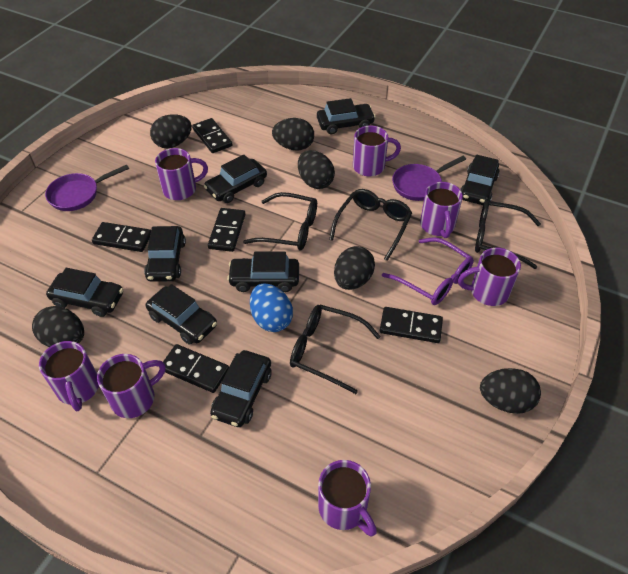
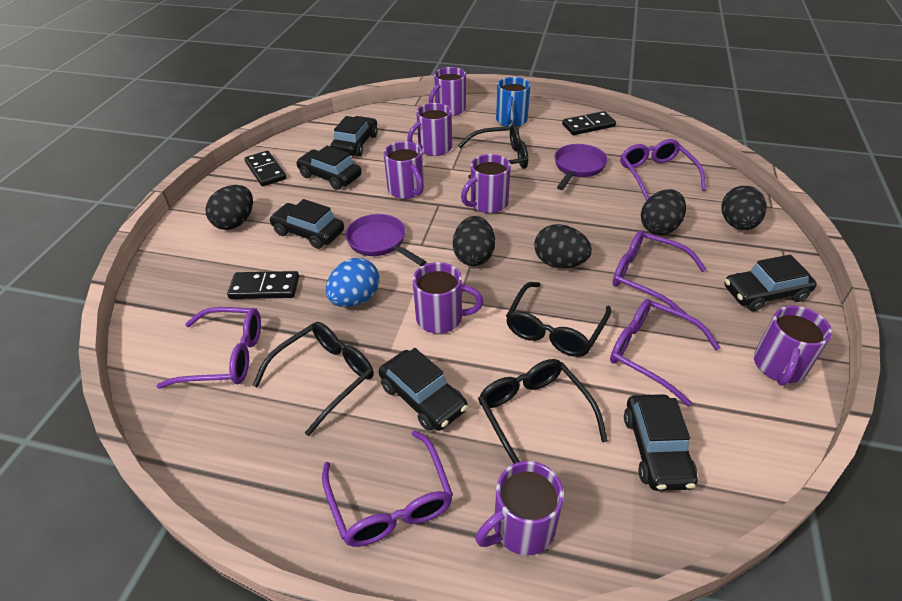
black car: 8 -> 6
black domino: 5 -> 3
black egg: 6 -> 5
blue mug: 0 -> 1
purple glasses: 1 -> 5

